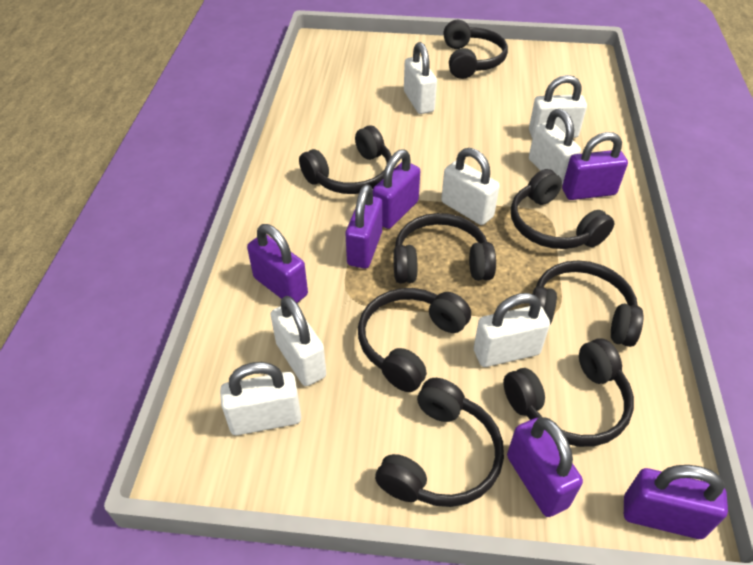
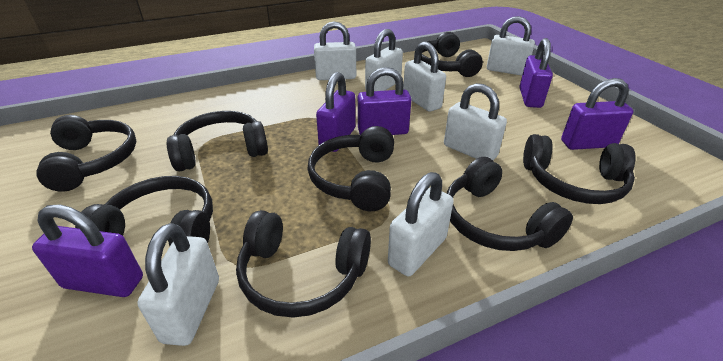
purple padlock: 6 -> 5

